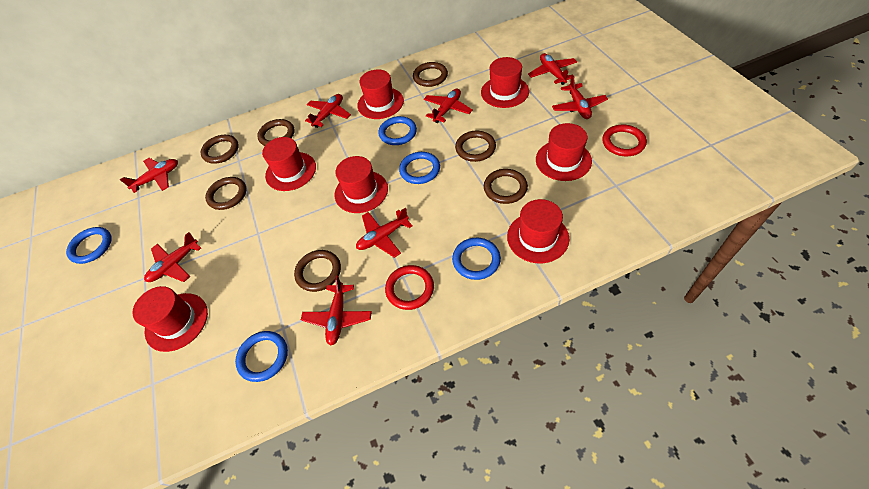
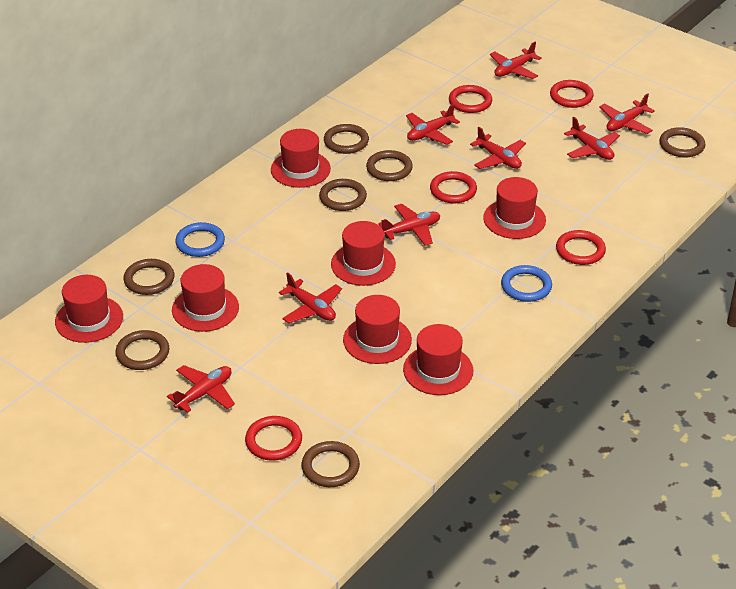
blue ring: 5 -> 2
red ring: 2 -> 5

